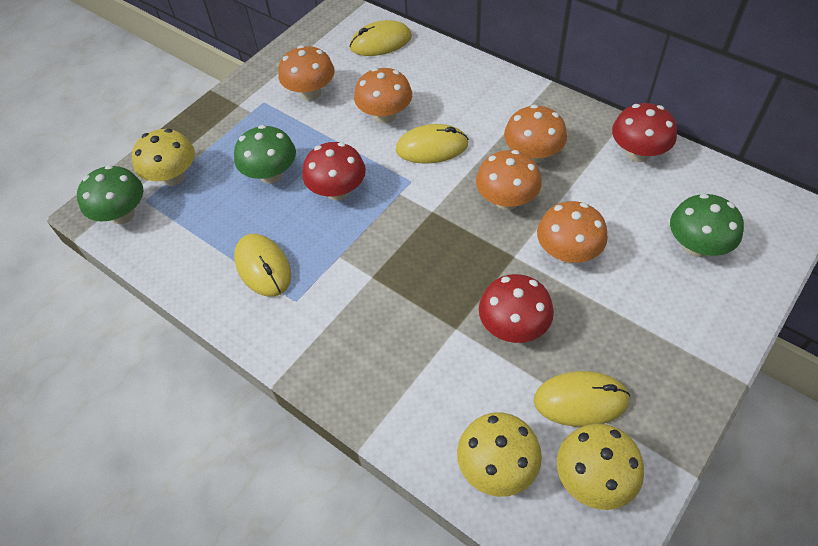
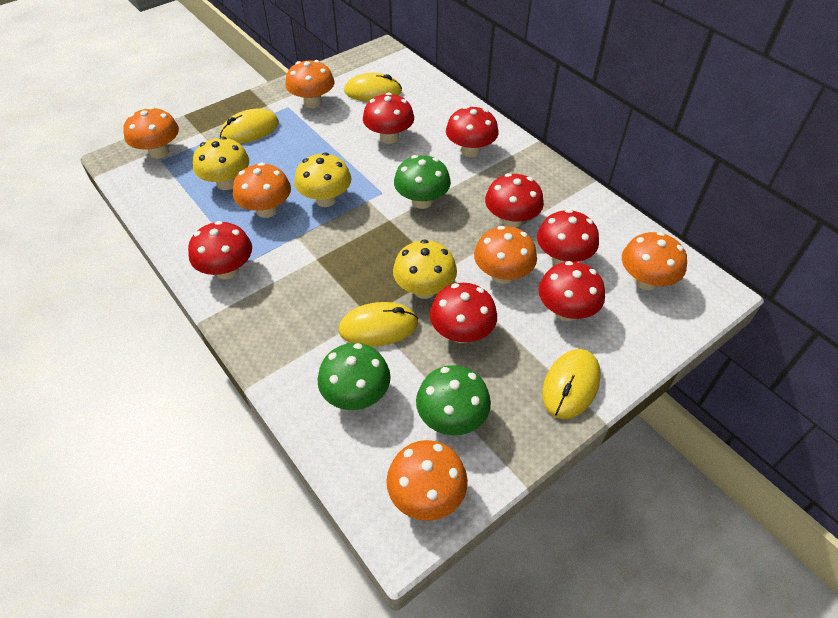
orange mushroom: 5 -> 6
red mushroom: 3 -> 7

